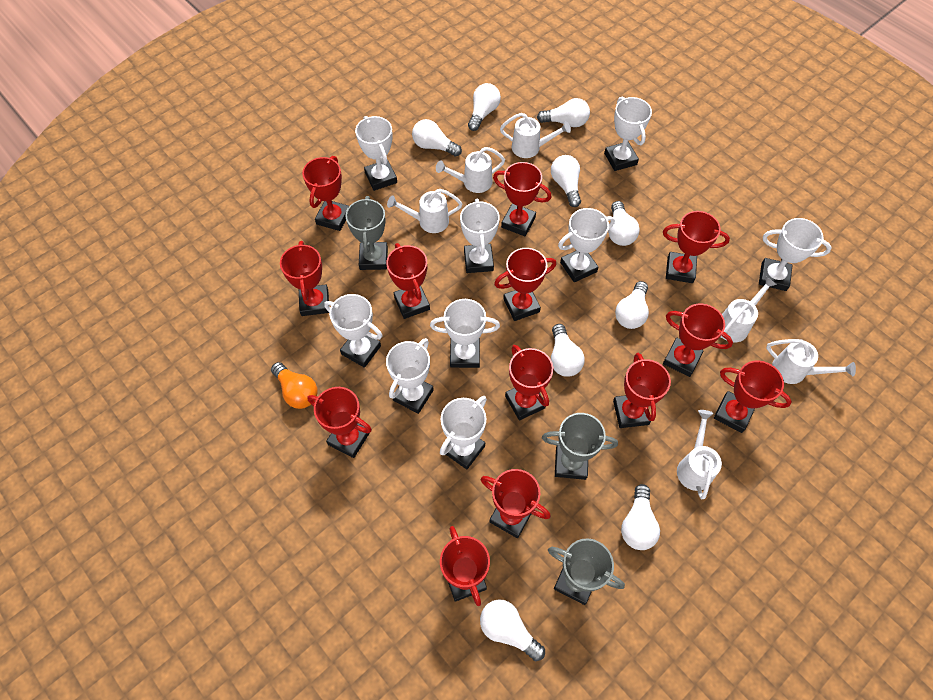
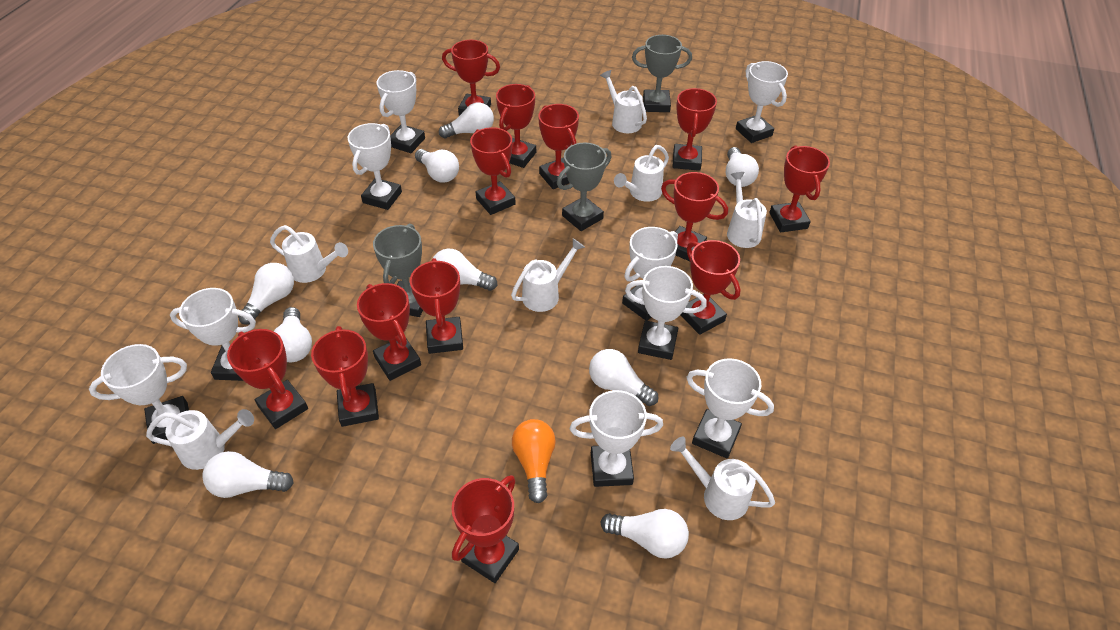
white watering can: 6 -> 7

